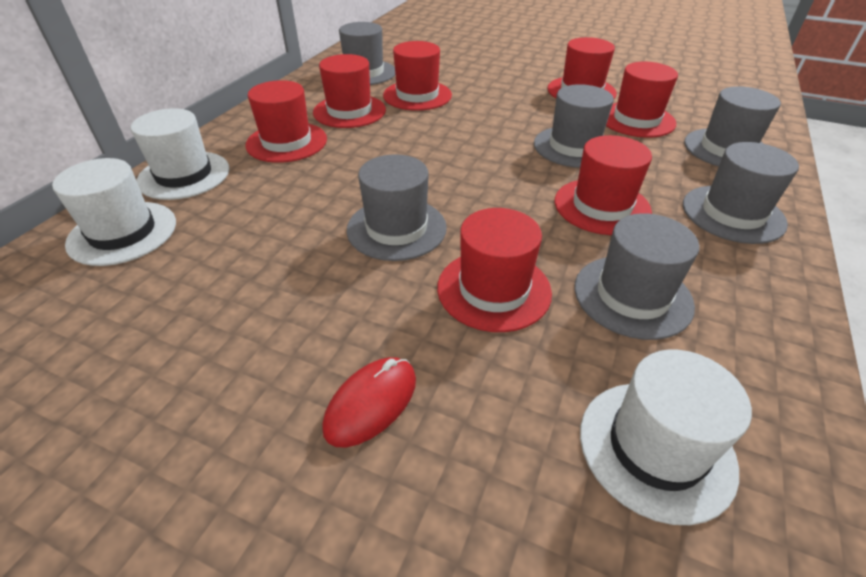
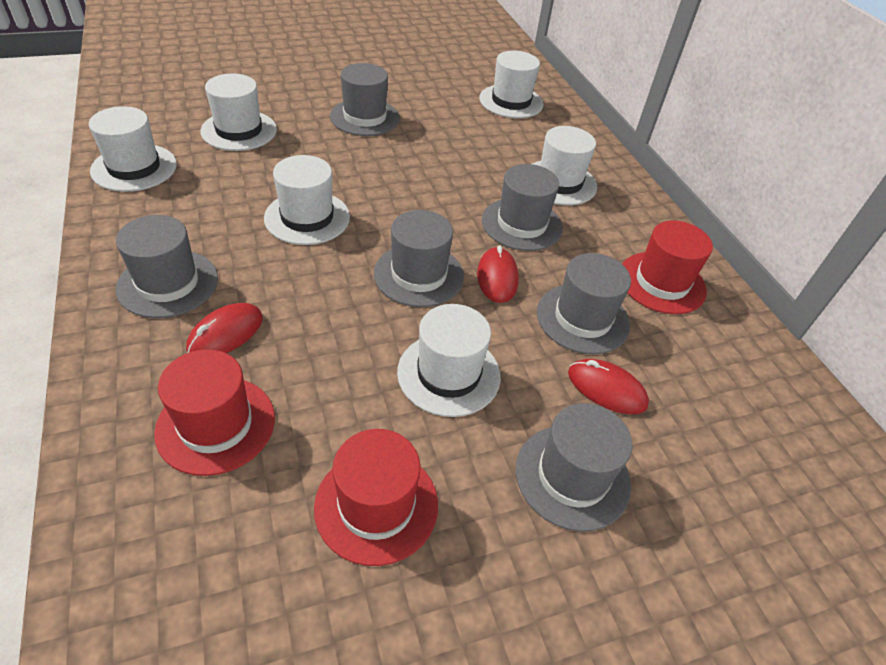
red hat: 7 -> 3
red mouse: 1 -> 3
white hat: 3 -> 6

